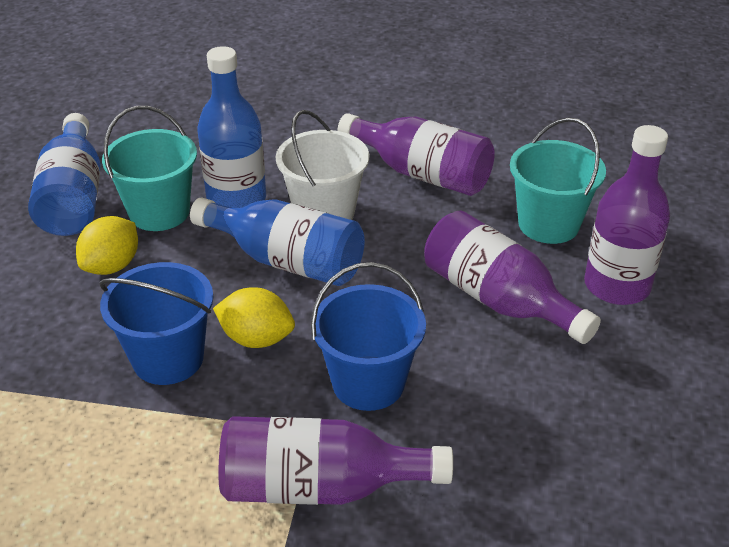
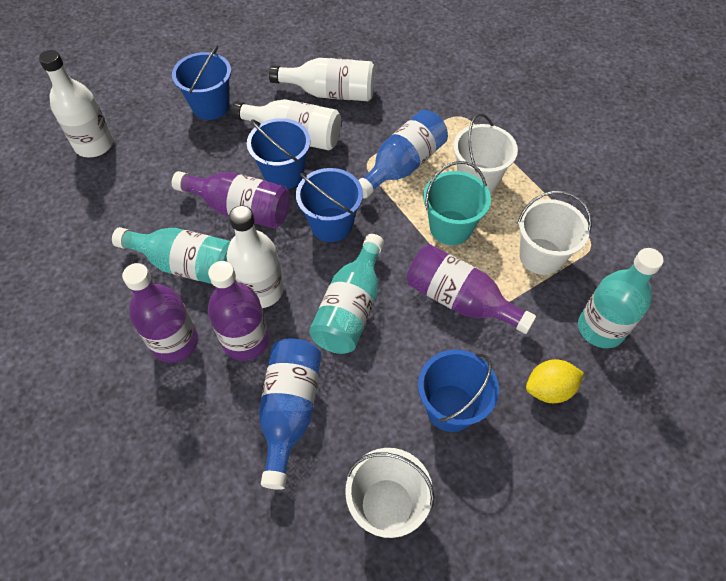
blue bottle: 3 -> 2
blue bucket: 2 -> 4
turquoise bottle: 0 -> 3
turquoise bucket: 2 -> 1
white bottle: 0 -> 4
white bucket: 1 -> 3
yellow lemon: 2 -> 1

